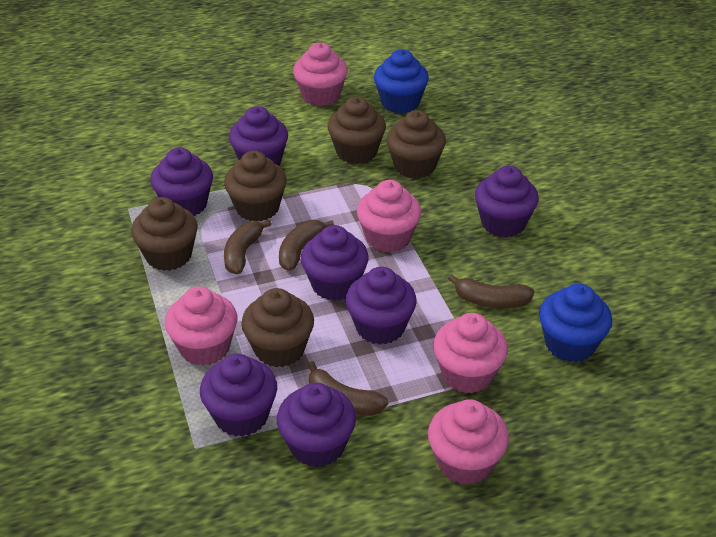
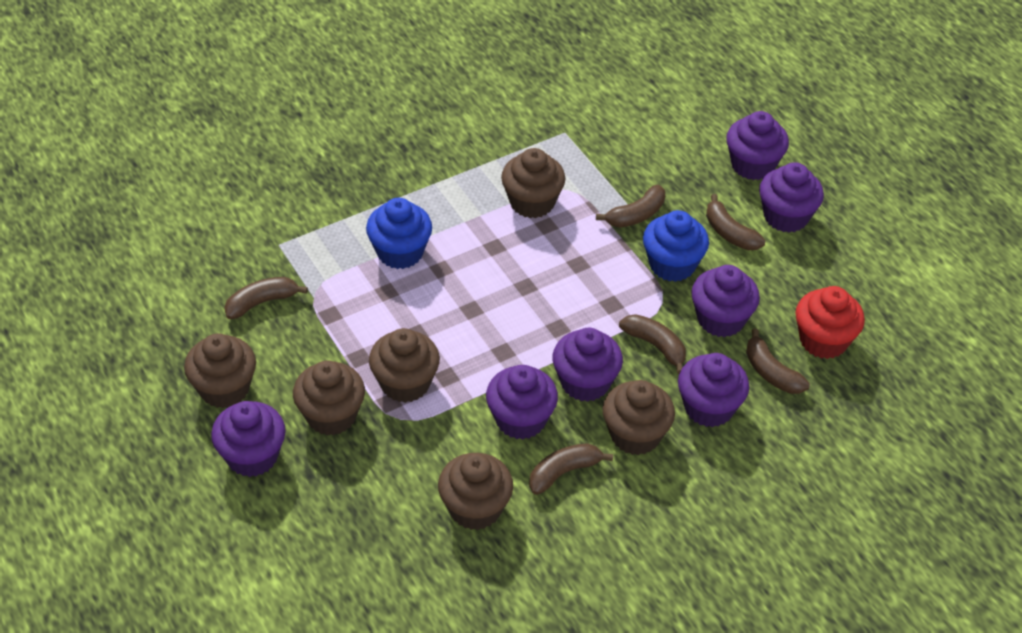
brown banana: 4 -> 6
brown cupcake: 5 -> 6
pink cupcake: 5 -> 0
red cupcake: 0 -> 1

